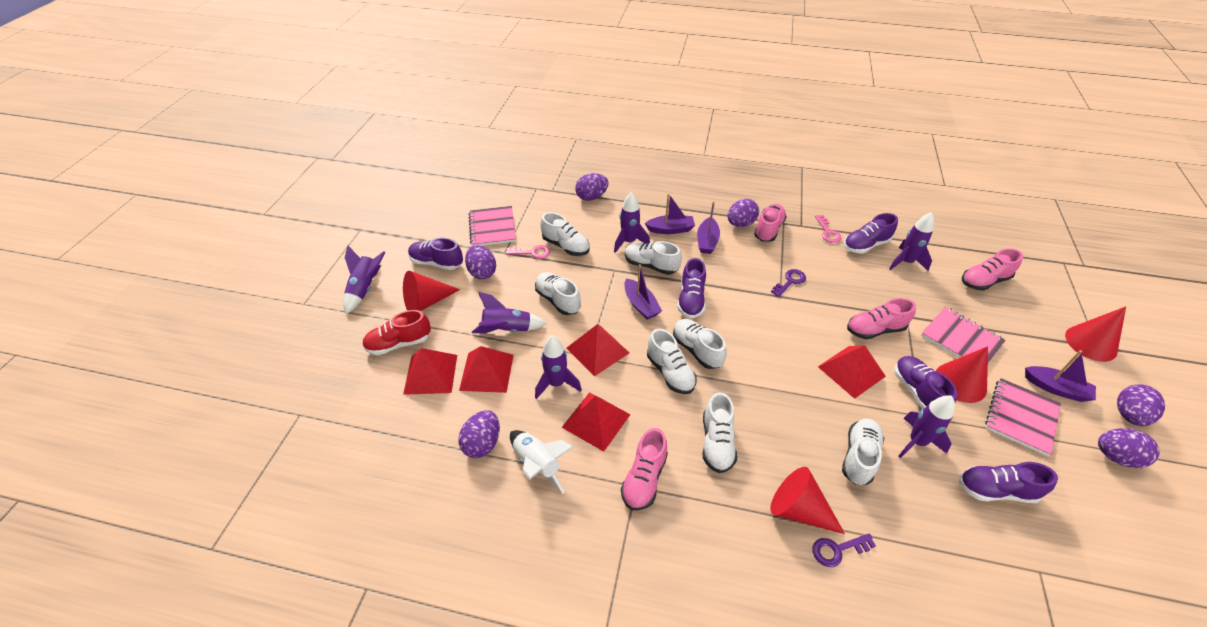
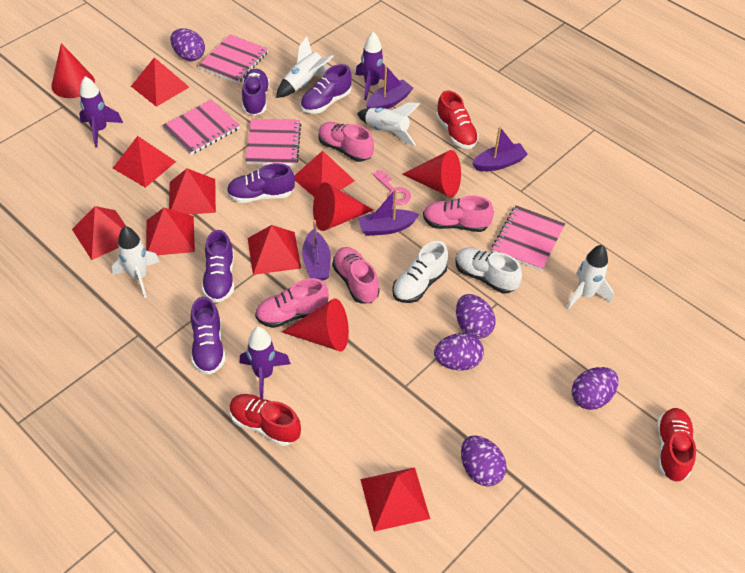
pink key: 2 -> 1
pink notebook: 3 -> 4
purple egg: 6 -> 5
purple key: 2 -> 0
purple rocket: 6 -> 3
red pyramid: 5 -> 8
red shoe: 1 -> 3
white rocket: 1 -> 4
white shoe: 7 -> 2

